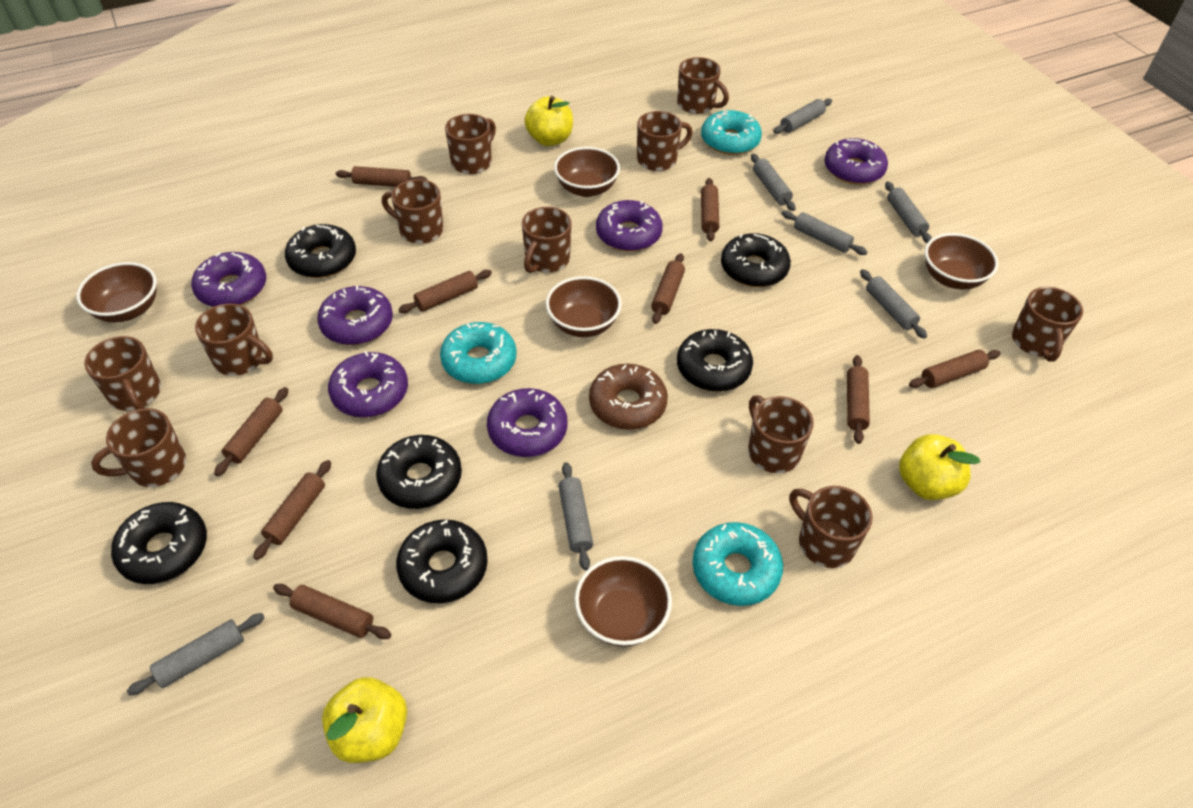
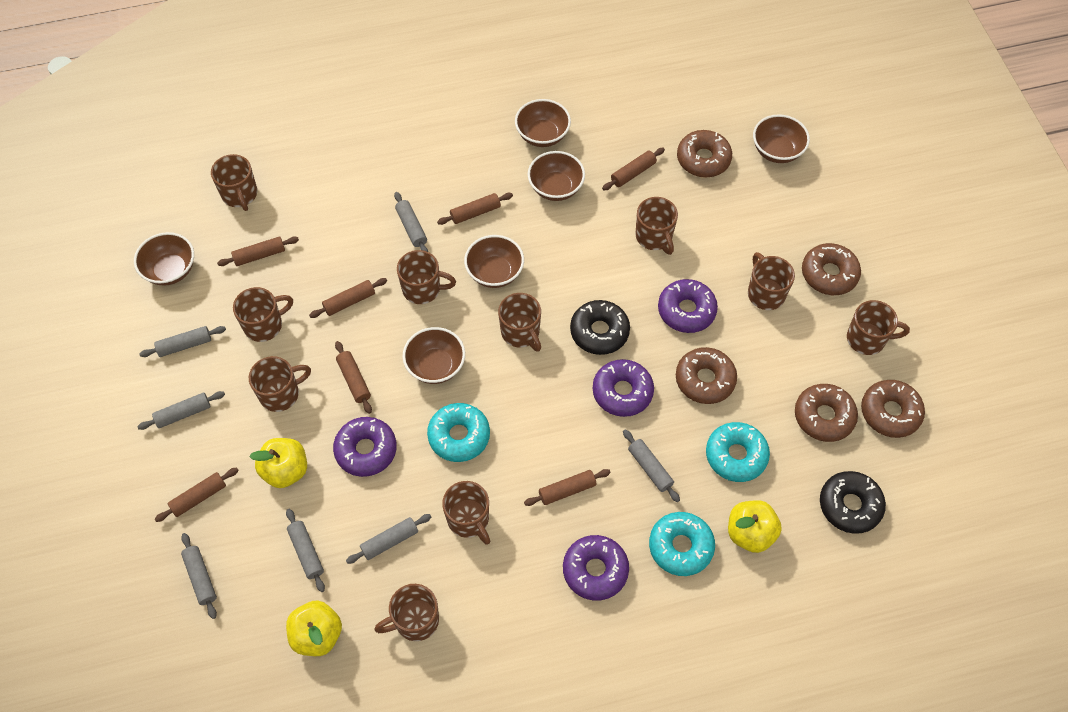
black donut: 6 -> 2
brown bowl: 5 -> 6
brown donut: 1 -> 5
brown mug: 11 -> 10
brown rolling pin: 9 -> 7
purple donut: 6 -> 4

